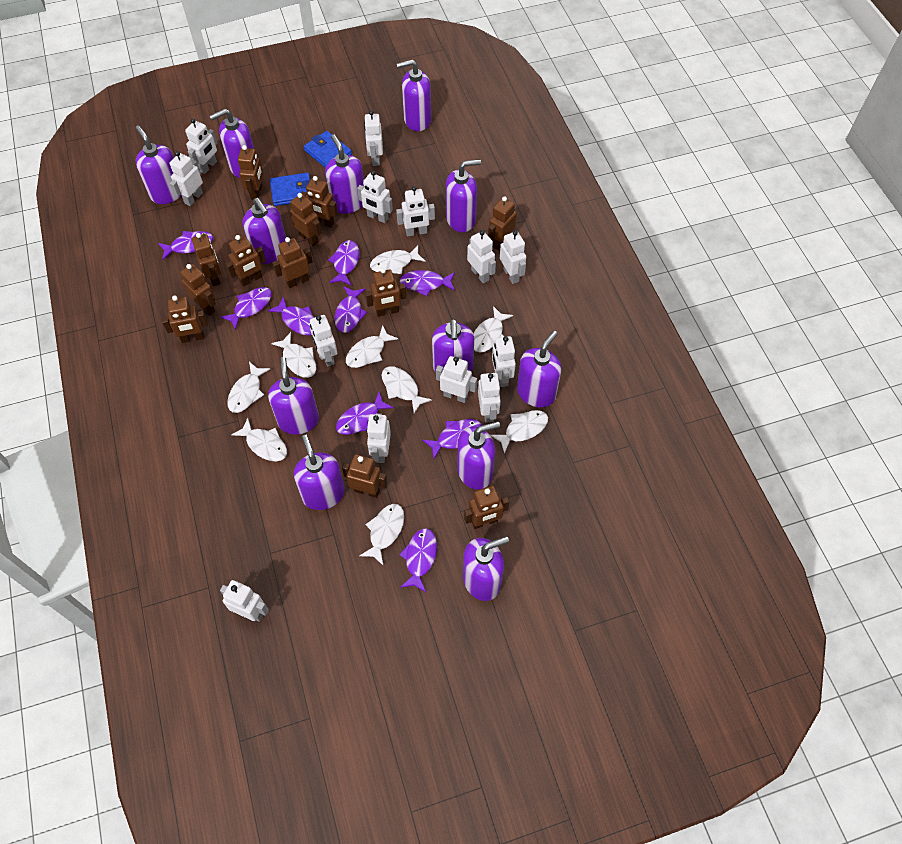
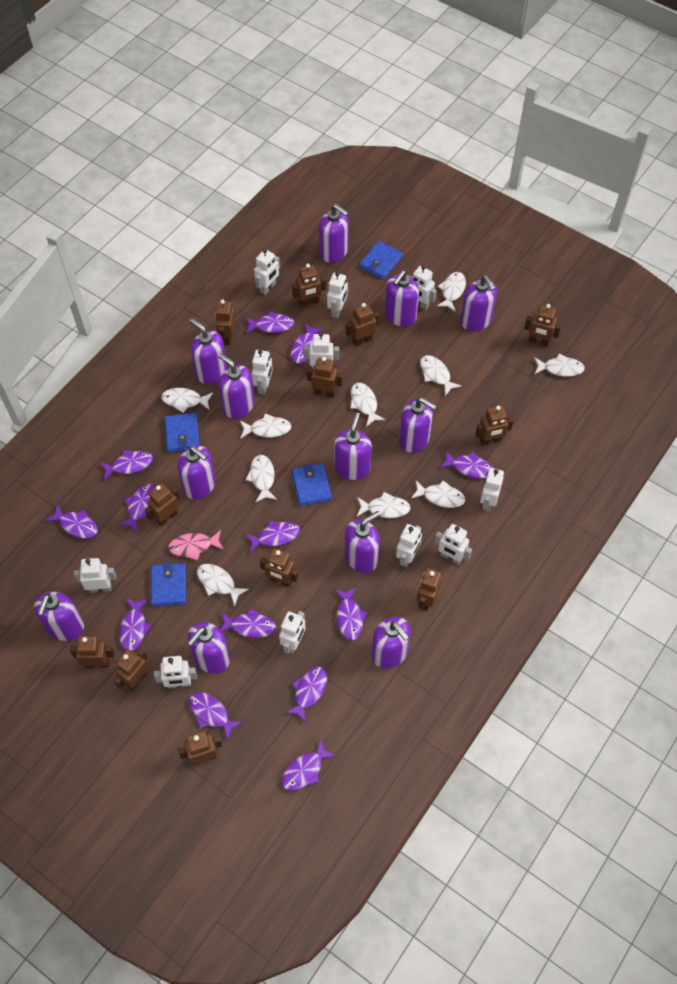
blue wallet: 2 -> 4
pink fish: 0 -> 1
purple fish: 9 -> 13
white fish: 9 -> 10
white robot: 13 -> 11

